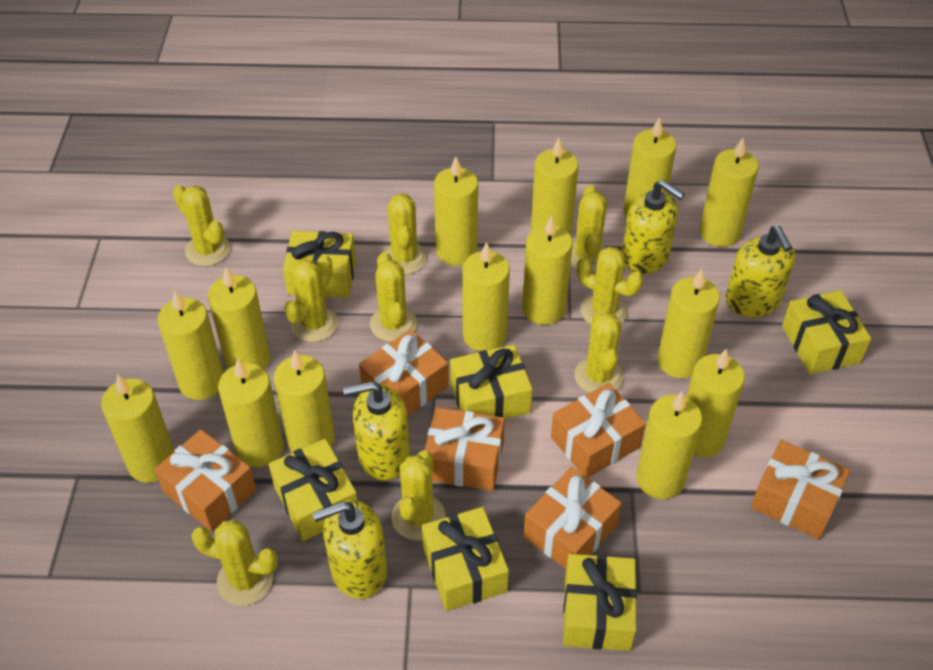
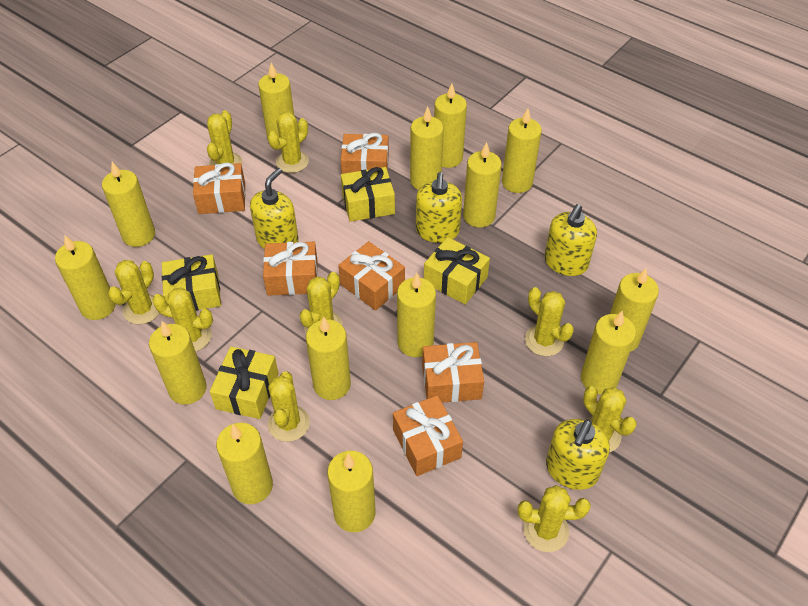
yellow gift: 6 -> 4

